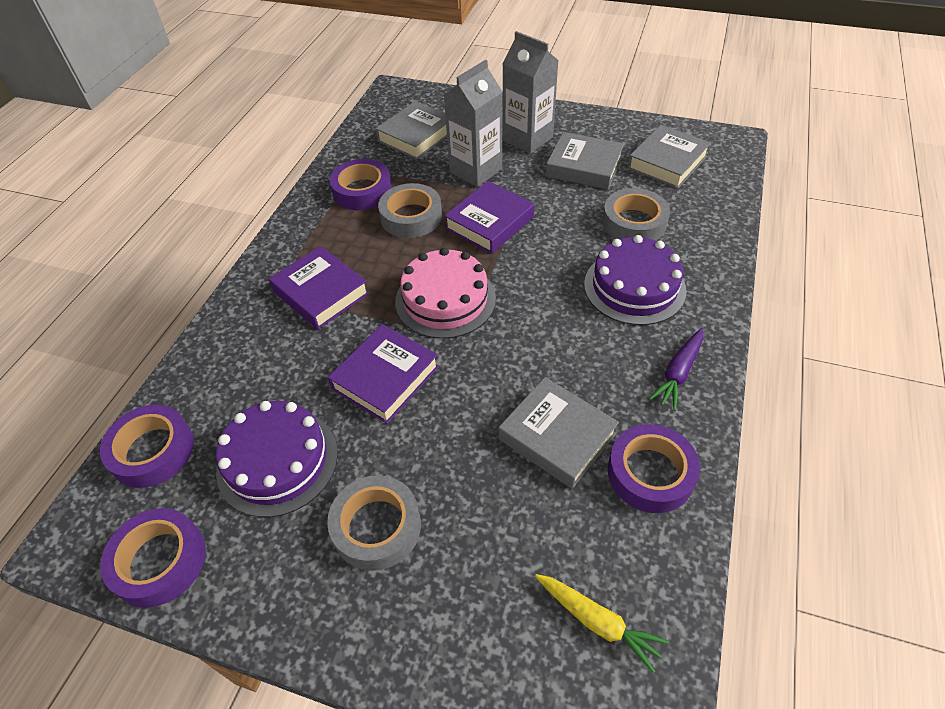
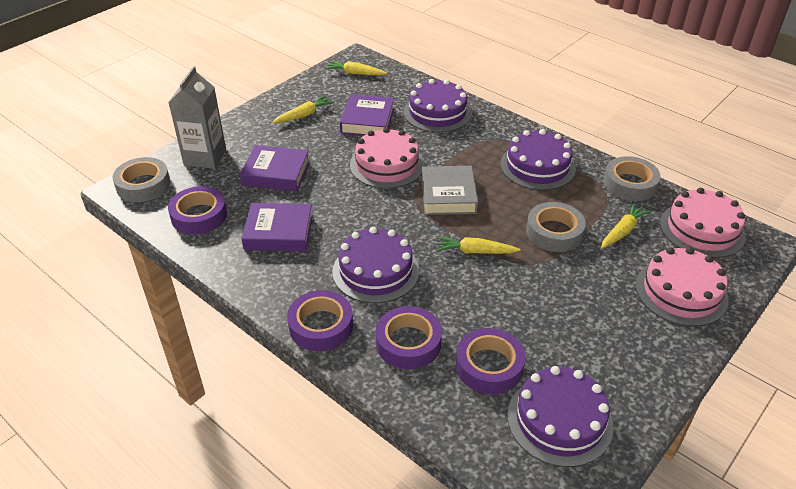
grey book: 4 -> 1
grey carton: 2 -> 1
pink cake: 1 -> 3
purple cake: 2 -> 4
purple carrot: 1 -> 0
yellow carrot: 1 -> 4

